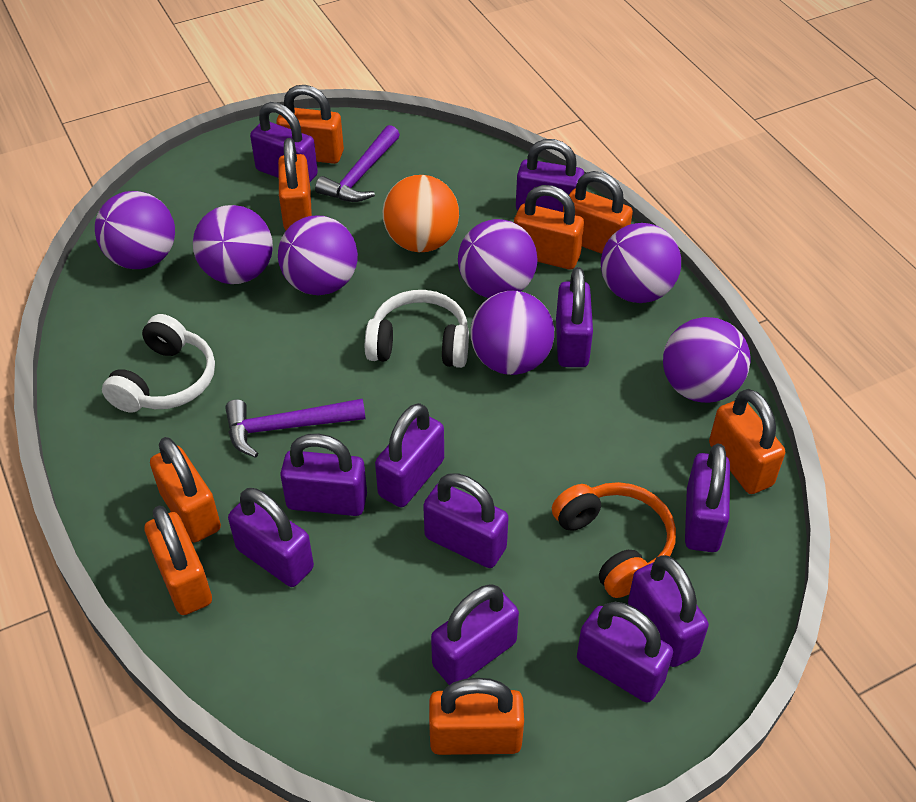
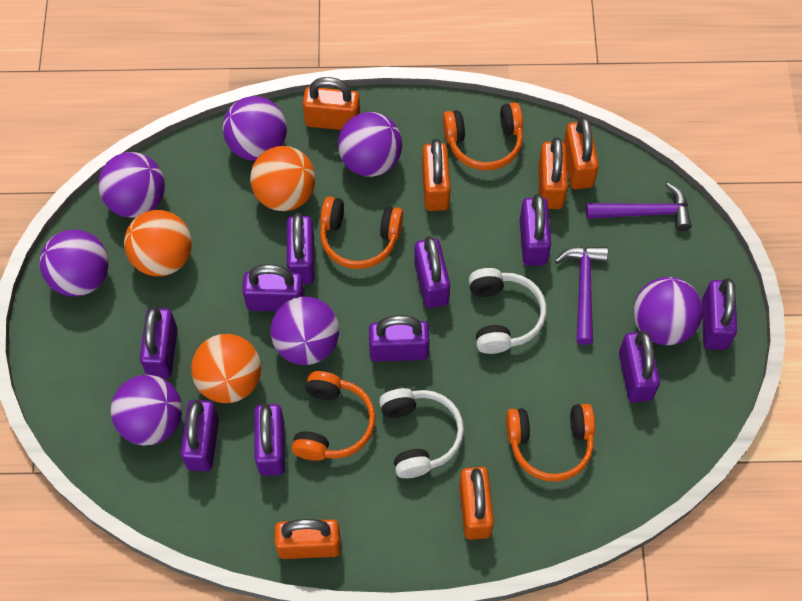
orange ball: 1 -> 3
orange headphones: 1 -> 4
orange padlock: 8 -> 6
purple padlock: 11 -> 10

